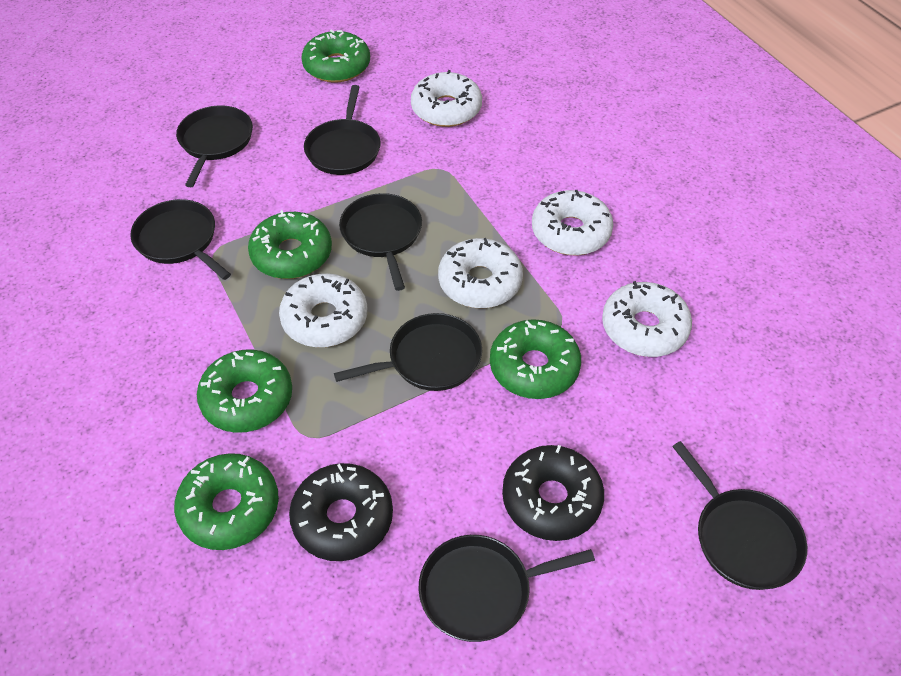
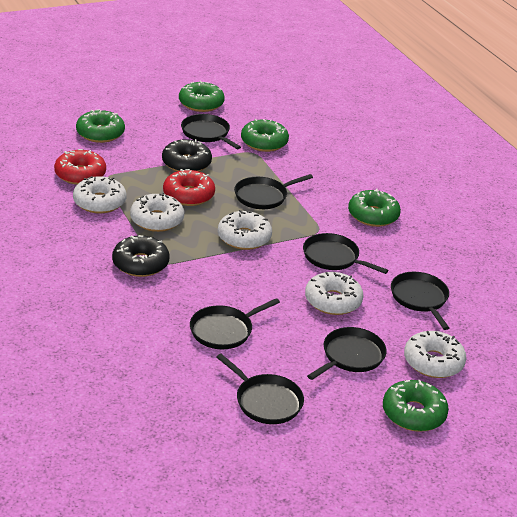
red donut: 0 -> 2

